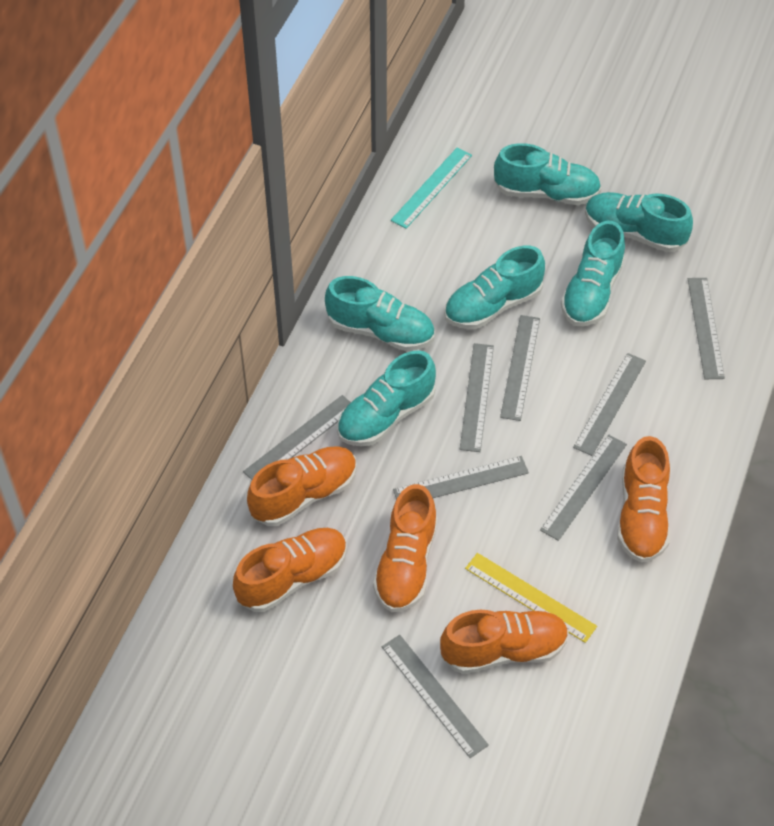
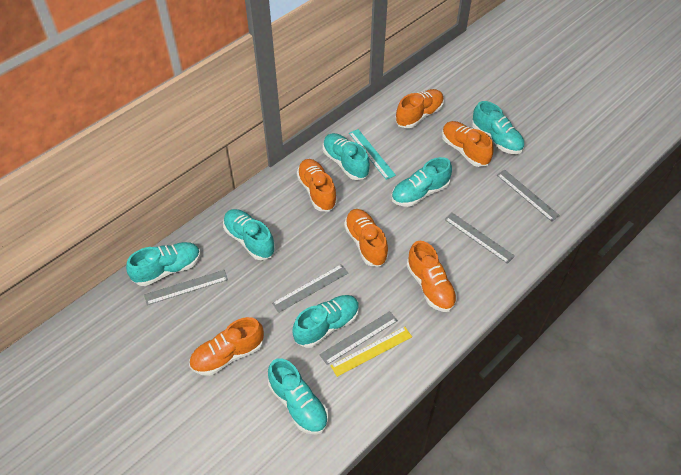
grey ruler: 8 -> 5
orange shoe: 5 -> 6
turquoise shoe: 6 -> 7

